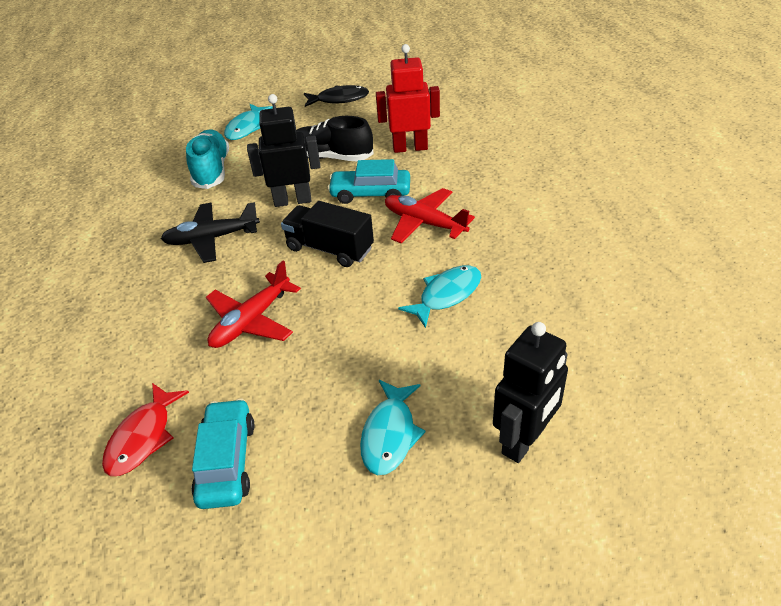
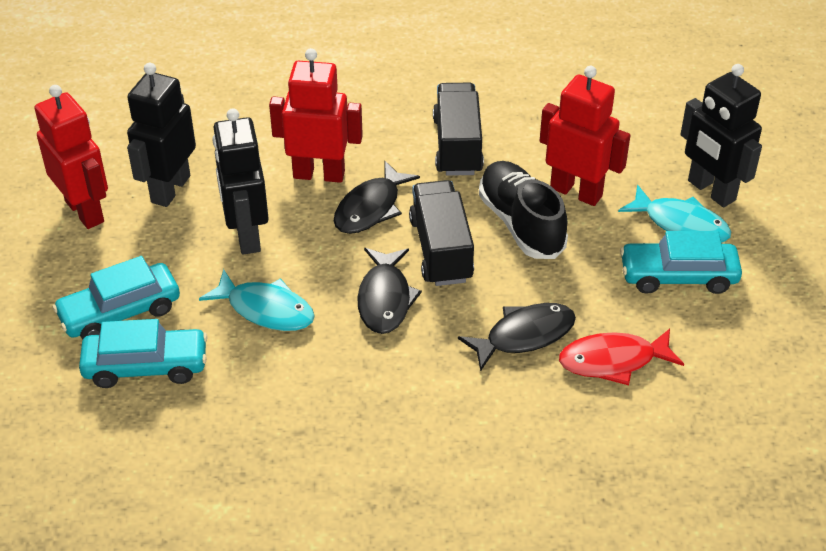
black fish: 1 -> 3
black plane: 1 -> 0
black robot: 2 -> 3
black truck: 1 -> 2
red plane: 2 -> 0
red robot: 1 -> 3
turquoise car: 2 -> 3
turquoise fish: 3 -> 2
turquoise shoe: 1 -> 0

